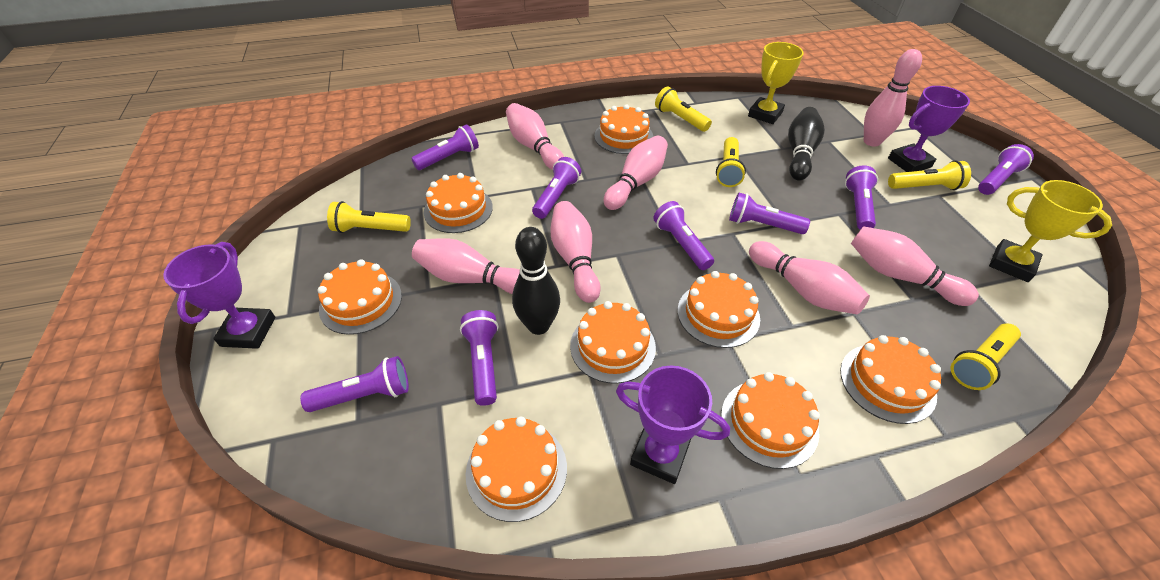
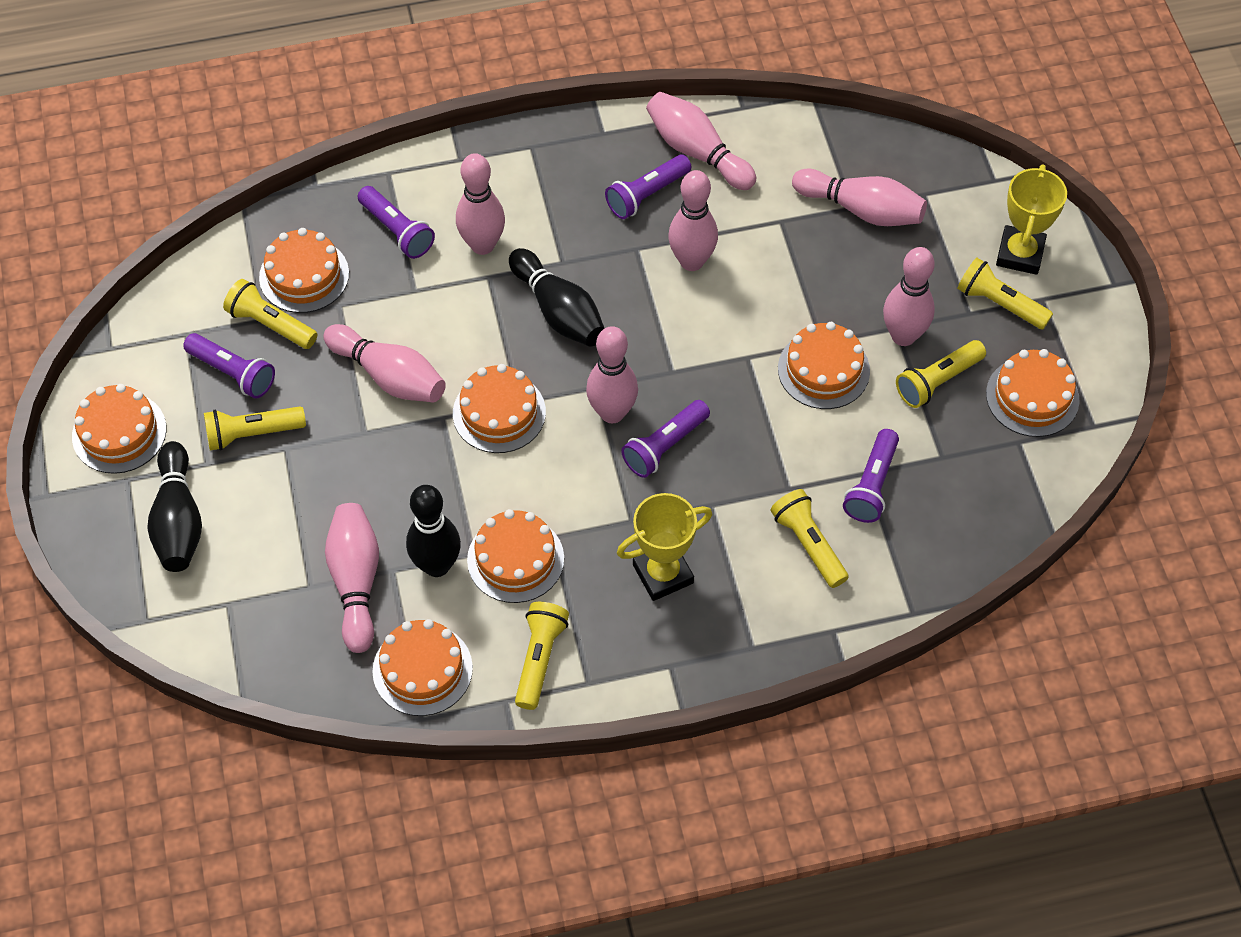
black bowling pin: 2 -> 3
orange cake: 8 -> 7
pink bowling pin: 7 -> 8
purple flashlight: 8 -> 5
purple trophy: 3 -> 0
yellow flashlight: 5 -> 6

